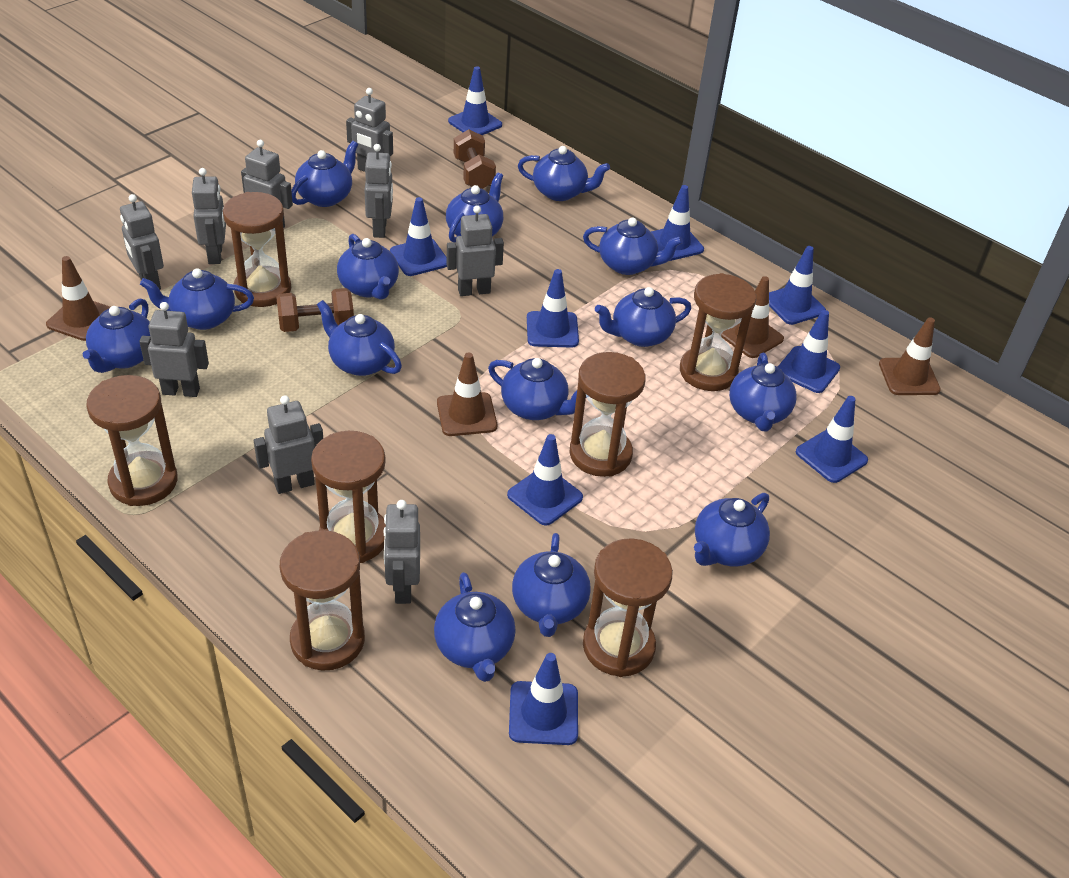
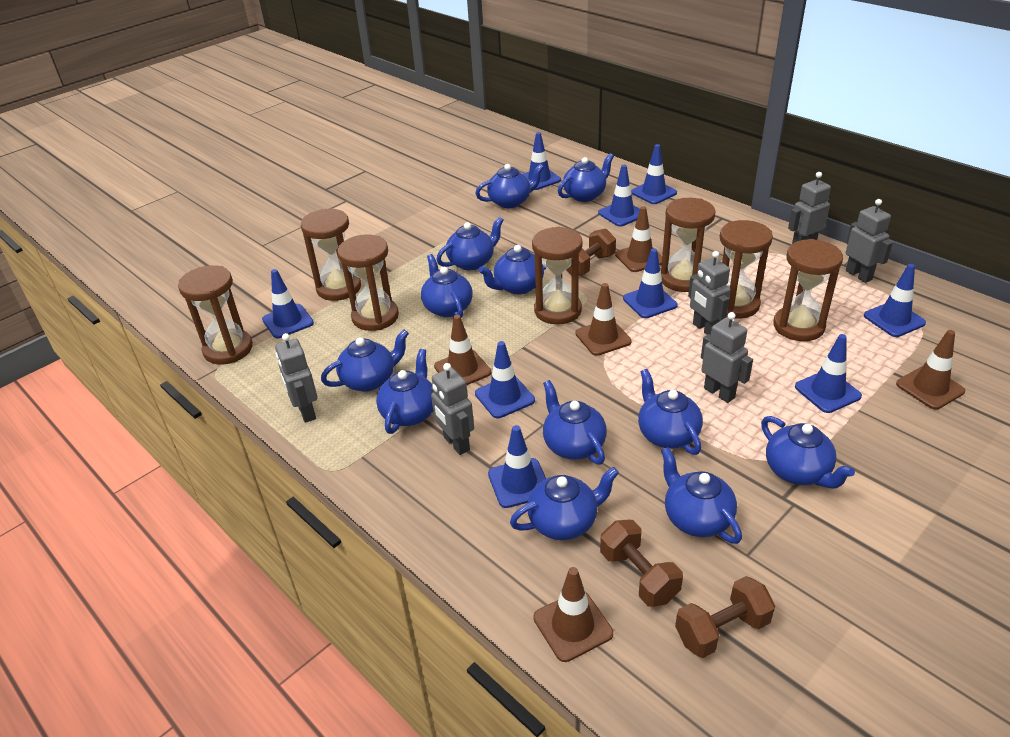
blue teapot: 14 -> 12
brown dumbbell: 2 -> 3
brown traffic cone: 4 -> 5
grey robot: 9 -> 6

